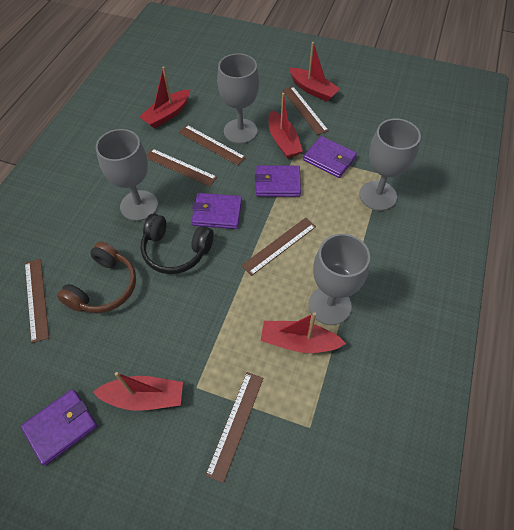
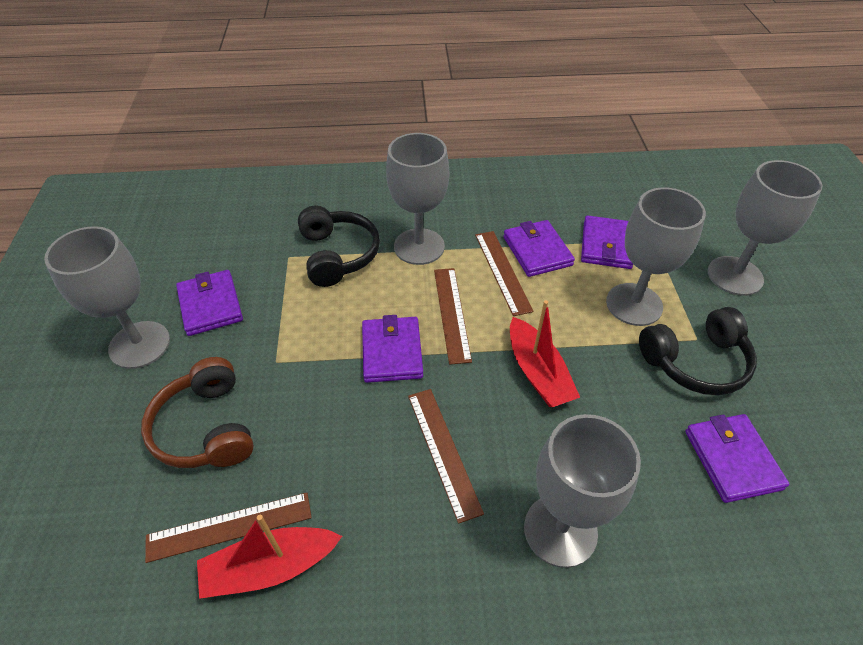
black headphones: 1 -> 2
brown ruler: 6 -> 4
grey goblet: 4 -> 5
purple wallet: 4 -> 5
red boat: 5 -> 2

